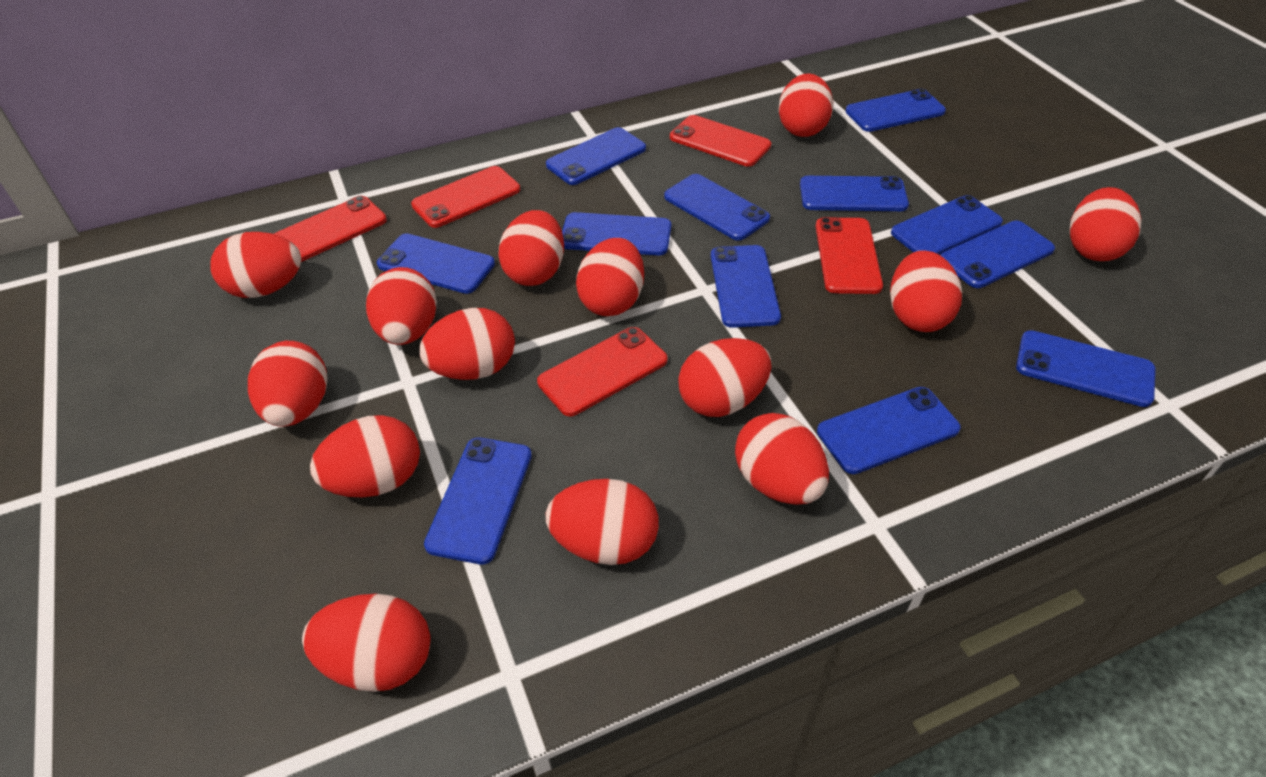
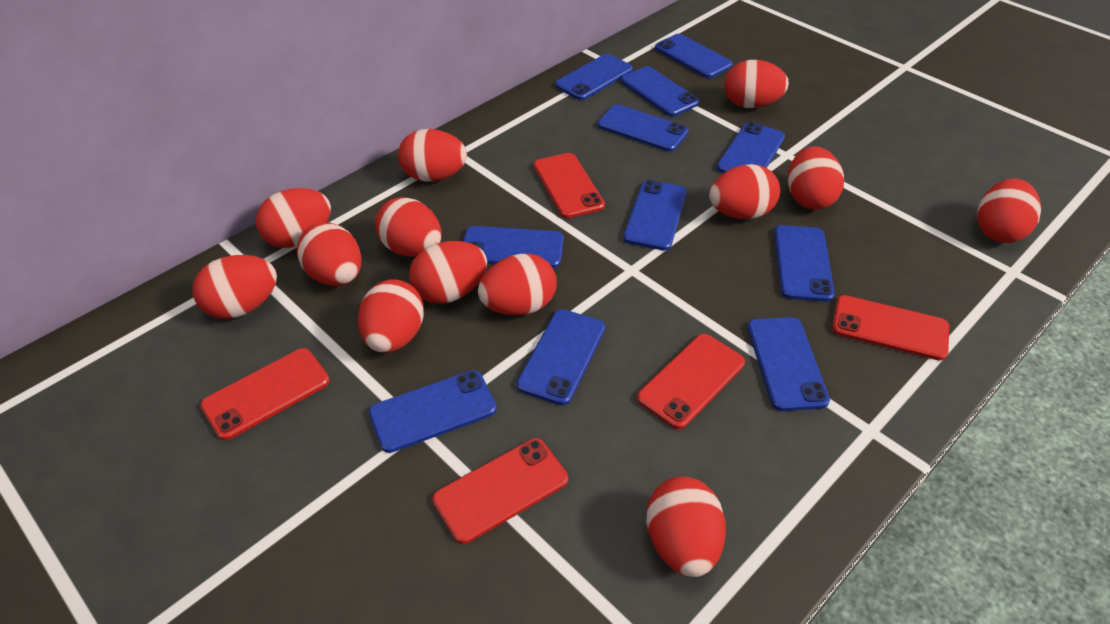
blue phone: 12 -> 11
red egg: 14 -> 13

